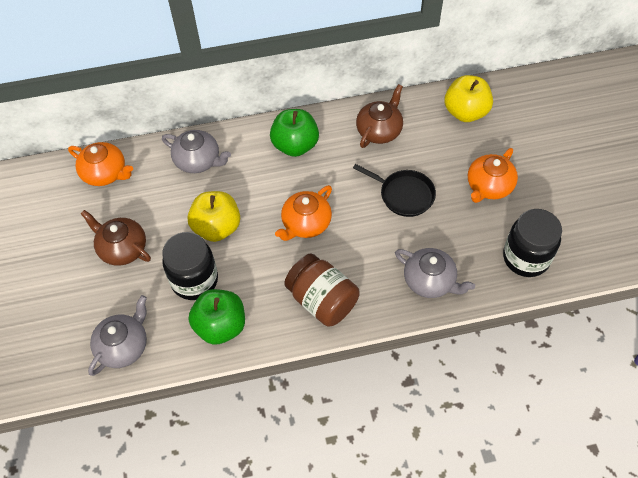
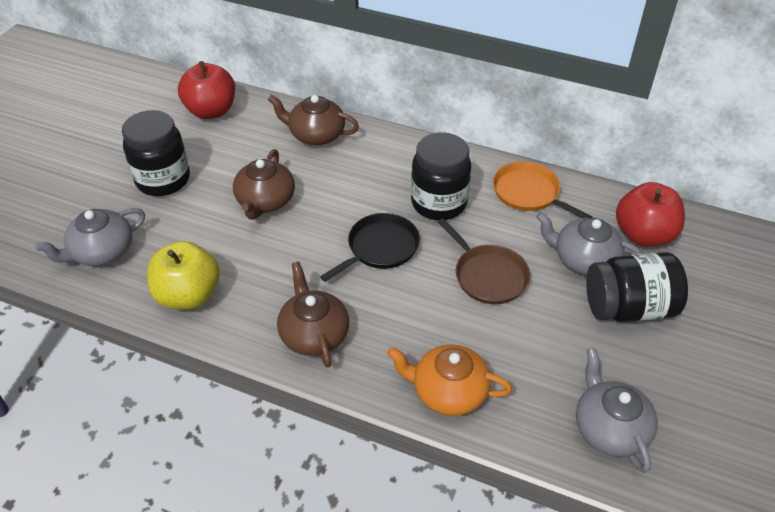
black jar: 2 -> 3
brown jar: 1 -> 0
brown pan: 0 -> 1
brown teapot: 2 -> 3
green apple: 2 -> 0
orange pan: 0 -> 1
orange teapot: 3 -> 1
red apple: 0 -> 2
yellow apple: 2 -> 1

